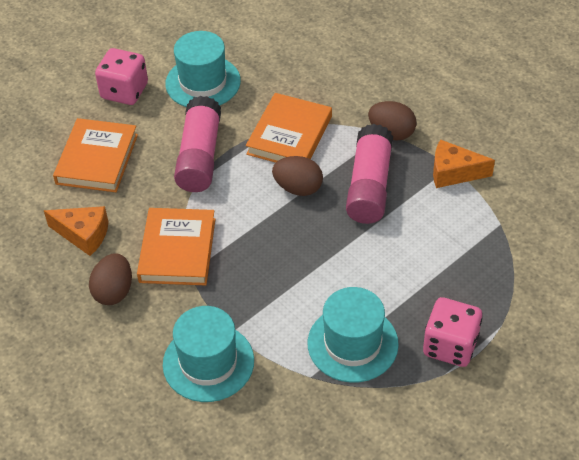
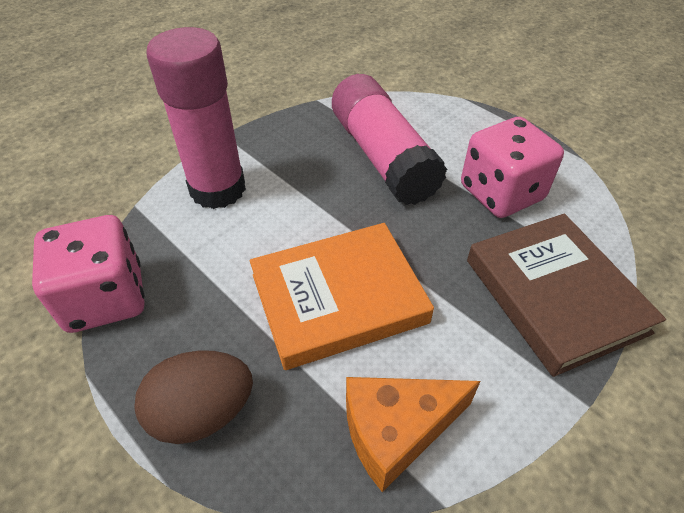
brown book: 0 -> 1
brown egg: 3 -> 1
orange book: 3 -> 1
orange cheese: 2 -> 1
turquoise hat: 3 -> 0

